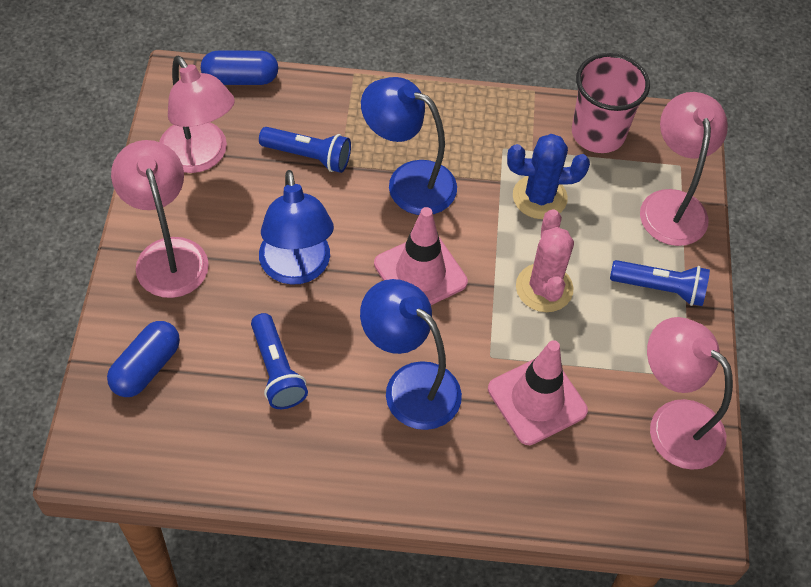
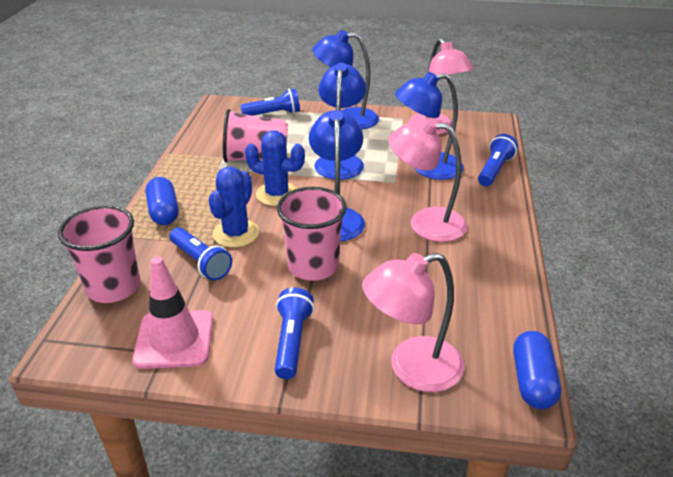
blue cactus: 1 -> 2
blue flashlight: 3 -> 4
blue lamp: 3 -> 4
pink cactus: 1 -> 0
pink cup: 1 -> 3
pink lamp: 4 -> 3
pink traffic cone: 2 -> 1

